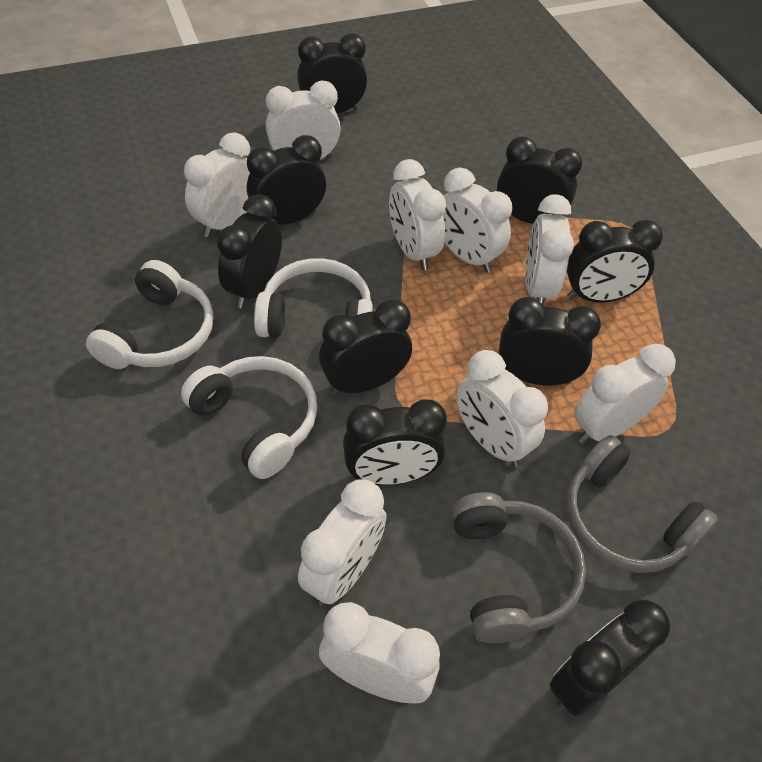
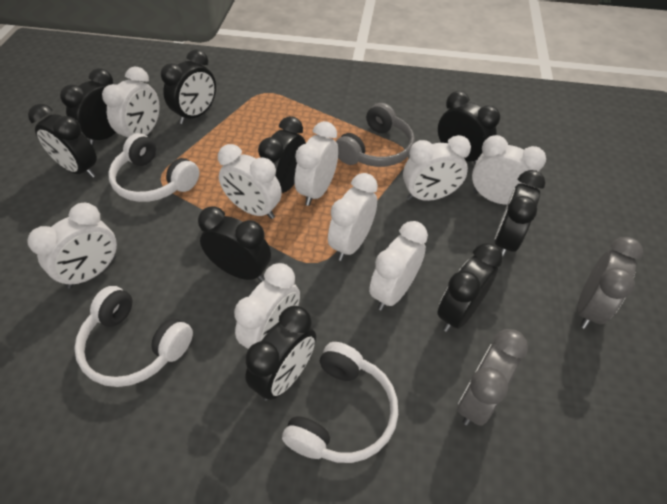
grey clock: 0 -> 2
grey headphones: 2 -> 1

